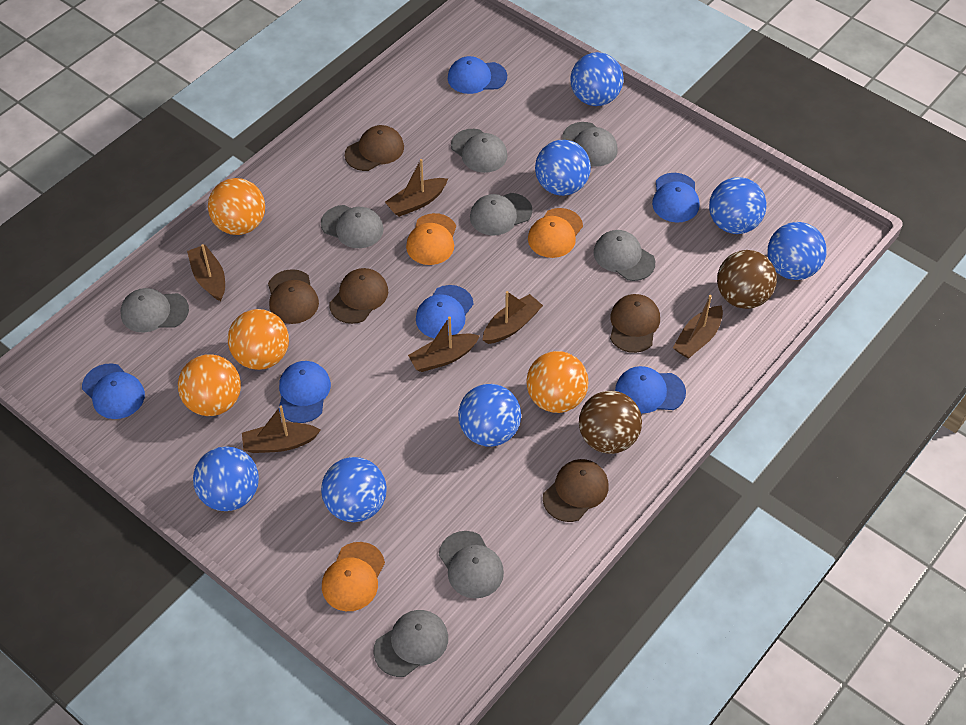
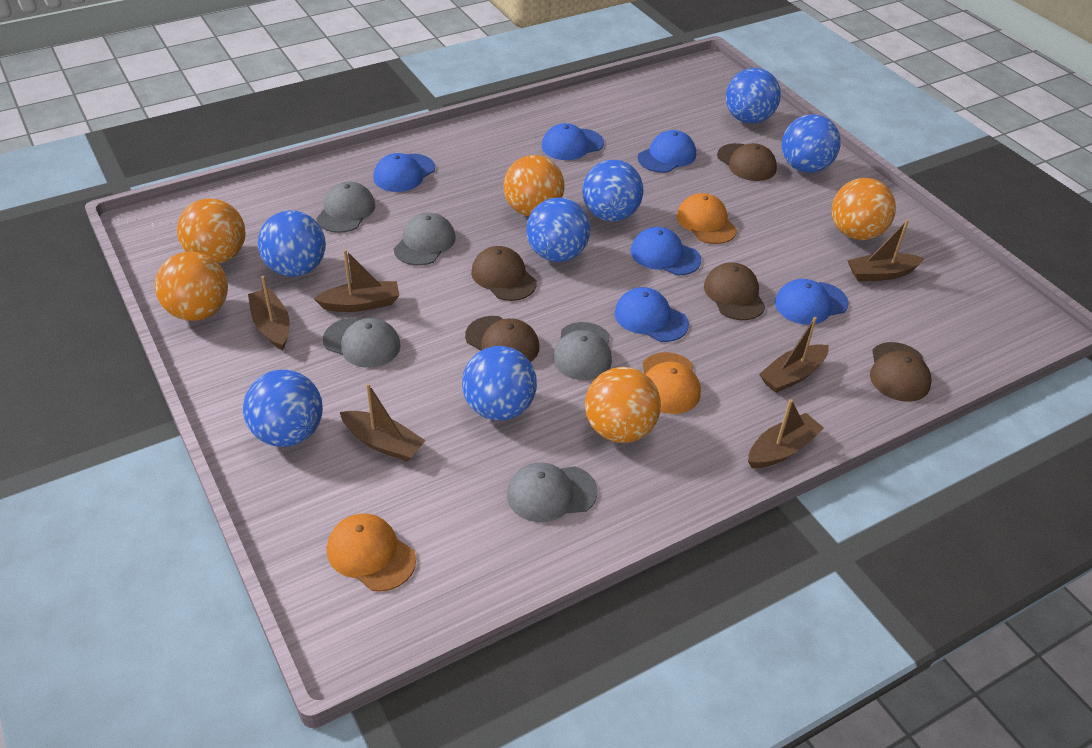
brown ball: 2 -> 0
grey cap: 8 -> 5
orange ball: 4 -> 5

